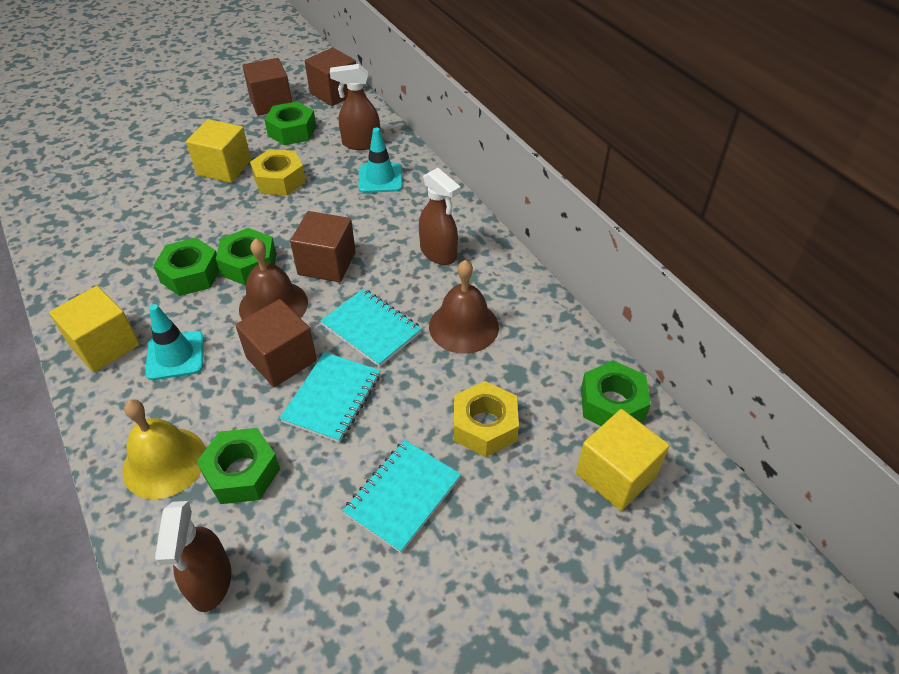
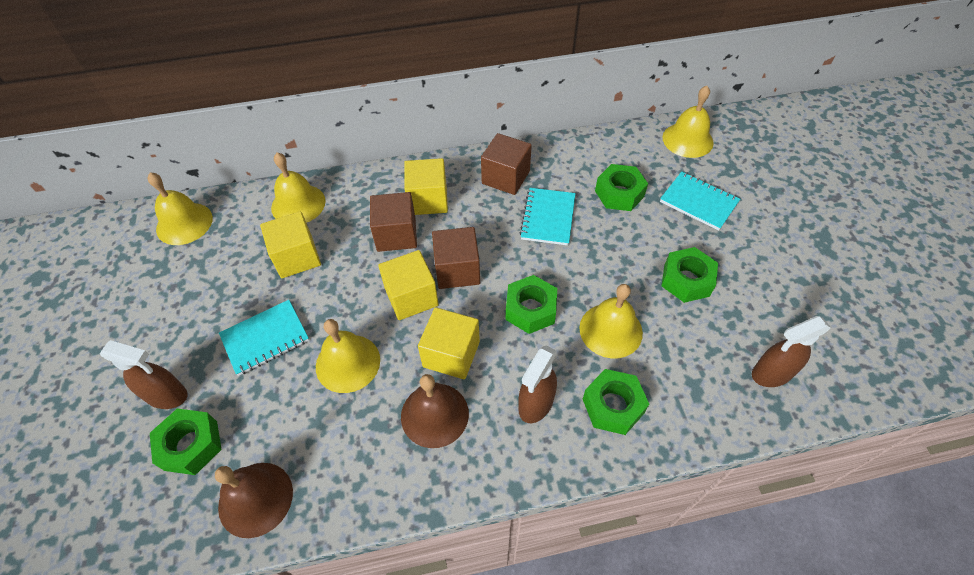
brown cube: 4 -> 3
turquoise traffic cone: 2 -> 0
yellow bell: 1 -> 5
yellow cube: 3 -> 4
yellow nut: 2 -> 0

